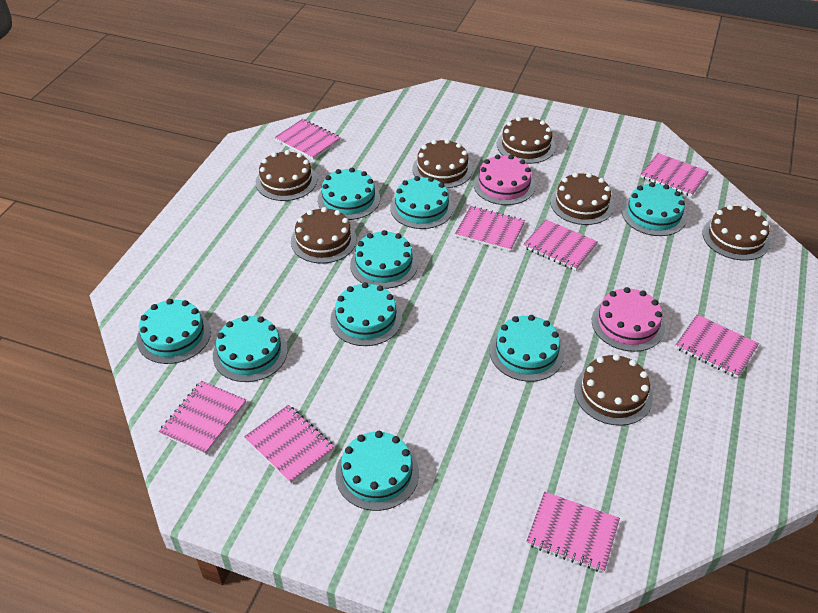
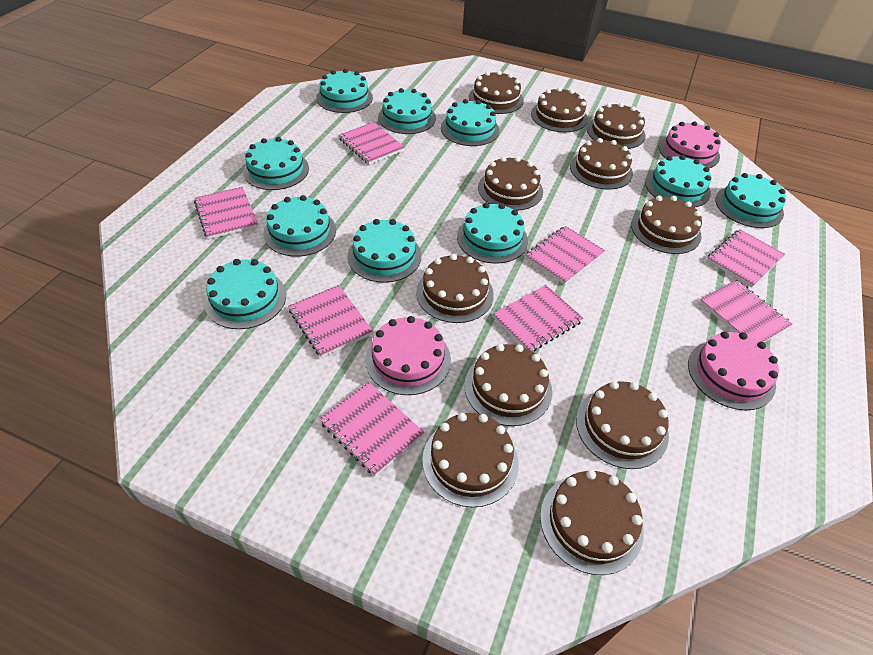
brown cake: 7 -> 11
pink cake: 2 -> 3
turquoise cake: 9 -> 10

